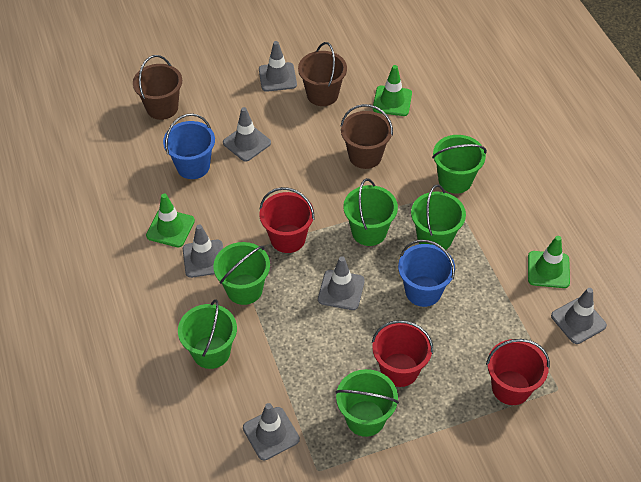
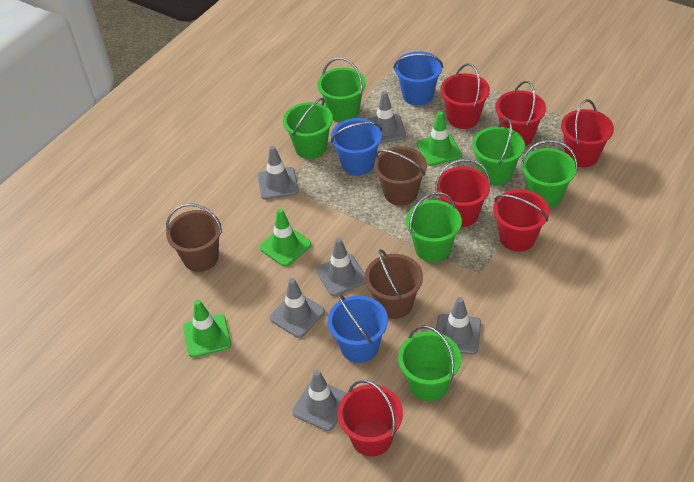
blue bucket: 2 -> 3
red bucket: 3 -> 6

